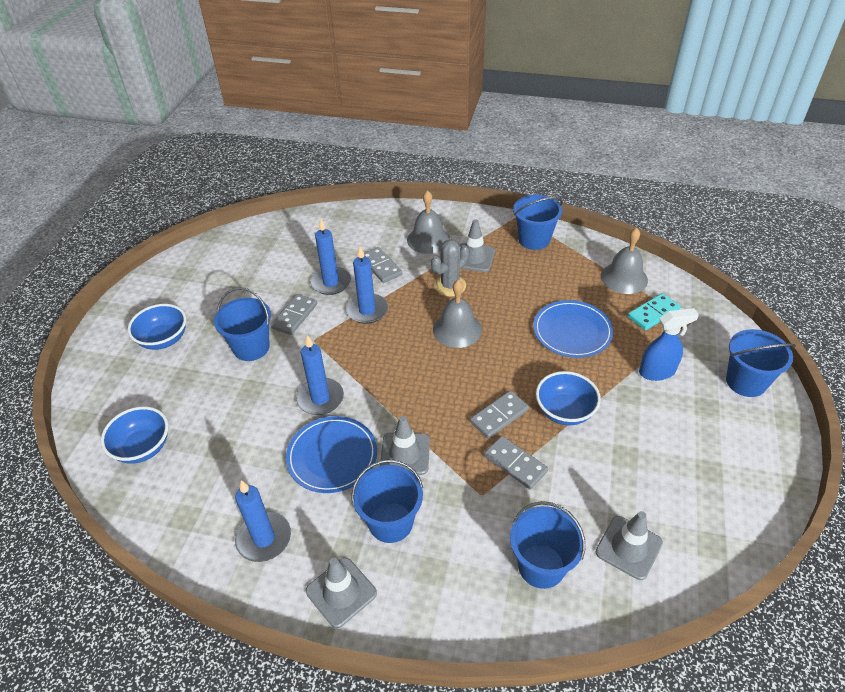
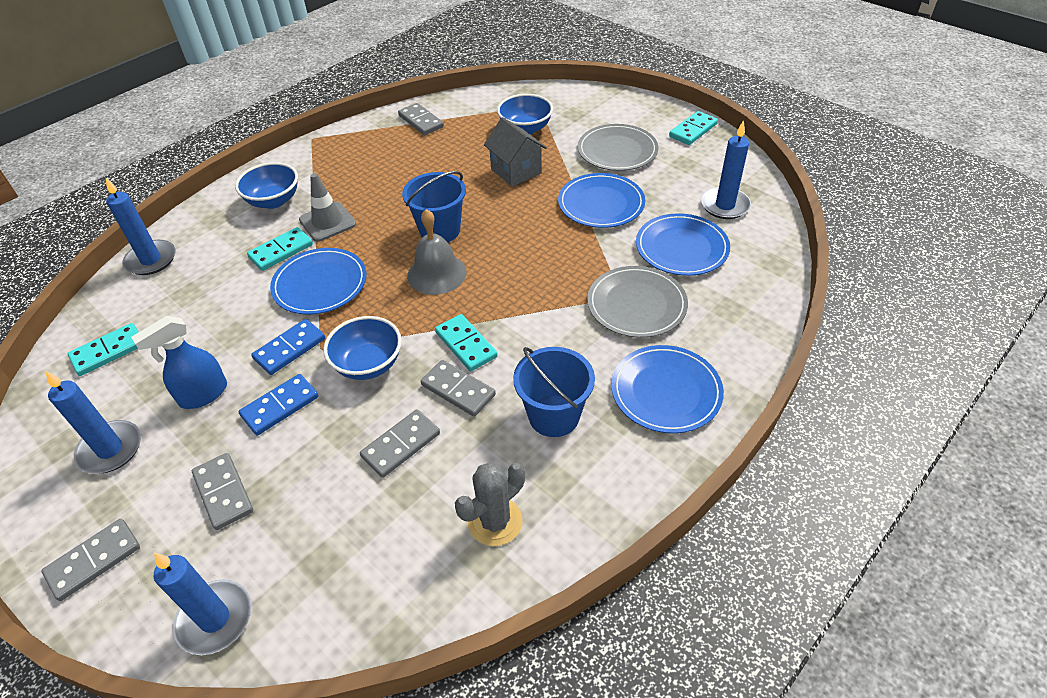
blue bucket: 5 -> 2
blue domino: 0 -> 2
blue plate: 2 -> 4
grey bell: 3 -> 1
grey domino: 4 -> 5
grey house: 0 -> 1
grey plate: 0 -> 2
grey traffic cone: 4 -> 1
turquoise domino: 1 -> 4

